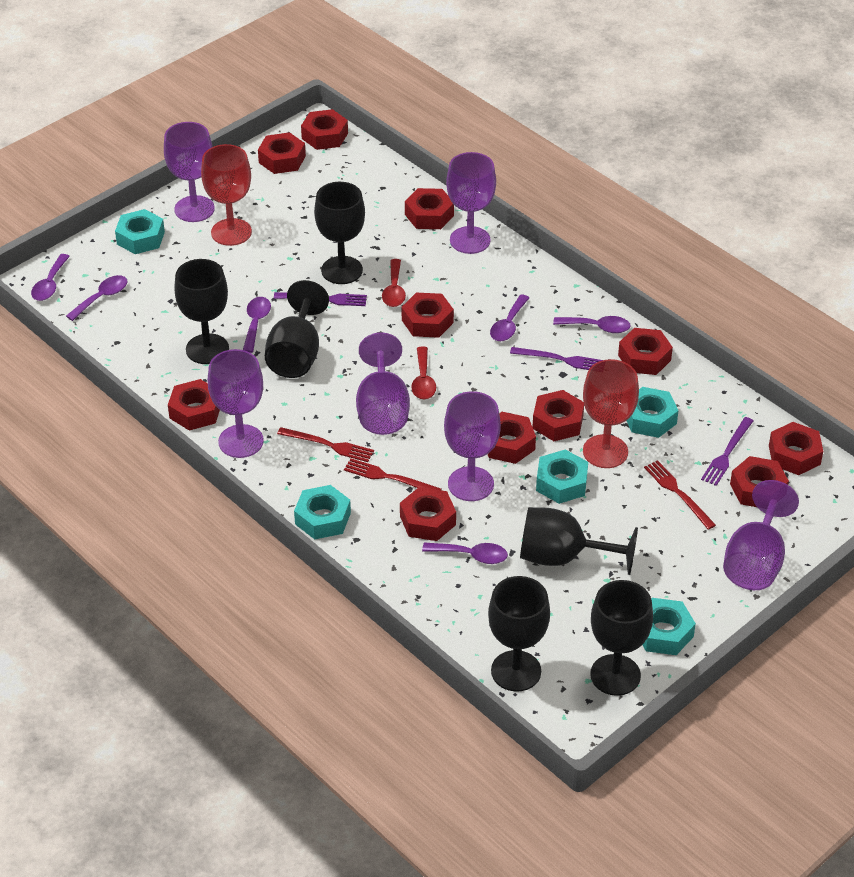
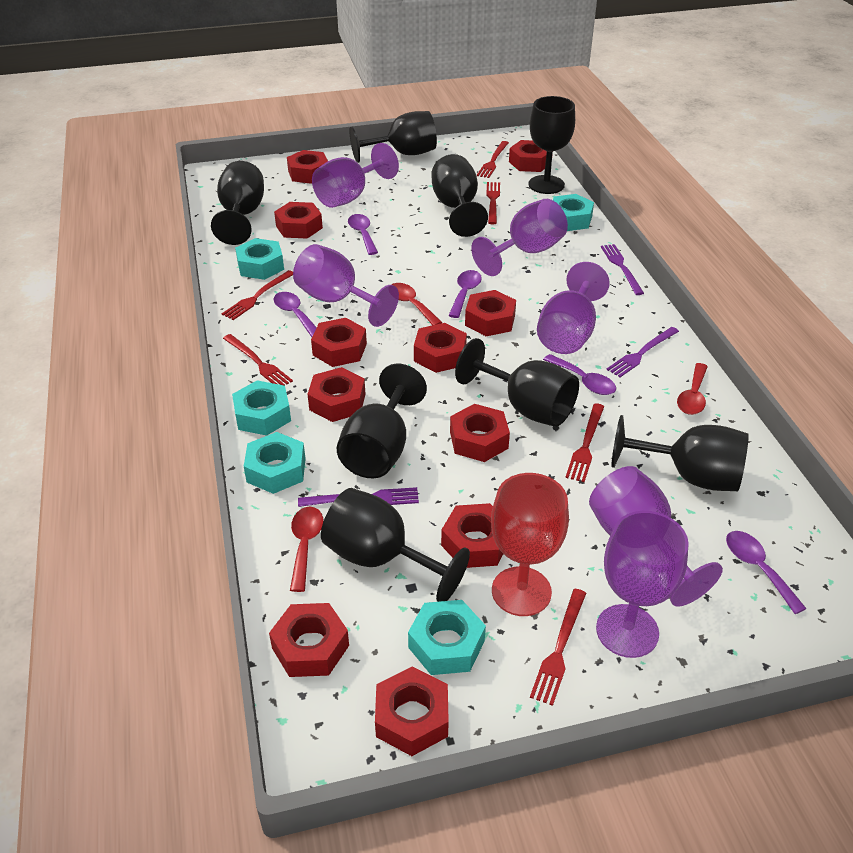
black goblet: 6 -> 8
purple spoon: 6 -> 5
red fork: 3 -> 6
red goblet: 2 -> 1
red spoon: 2 -> 3

